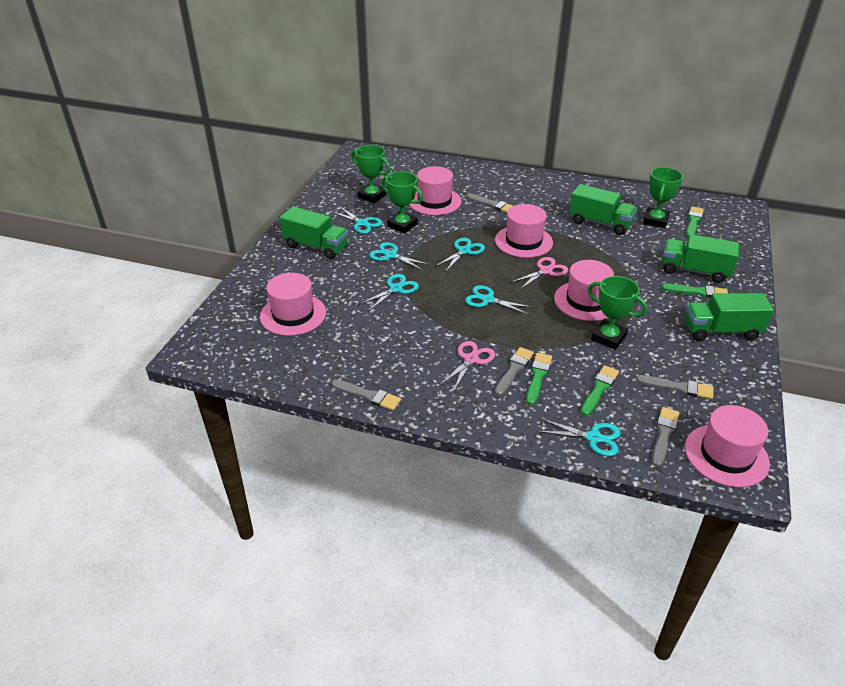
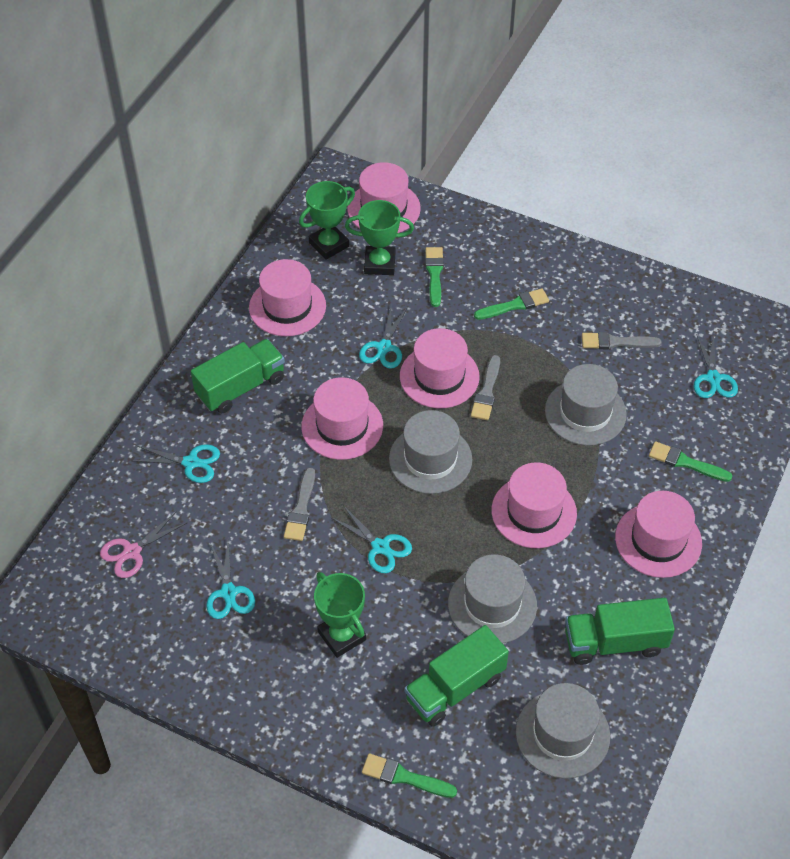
green trophy: 4 -> 3
green truck: 4 -> 3
grey brush: 5 -> 3
grey hat: 0 -> 4
pink hat: 5 -> 6
pink scissors: 2 -> 1
turquoise scissors: 6 -> 5

